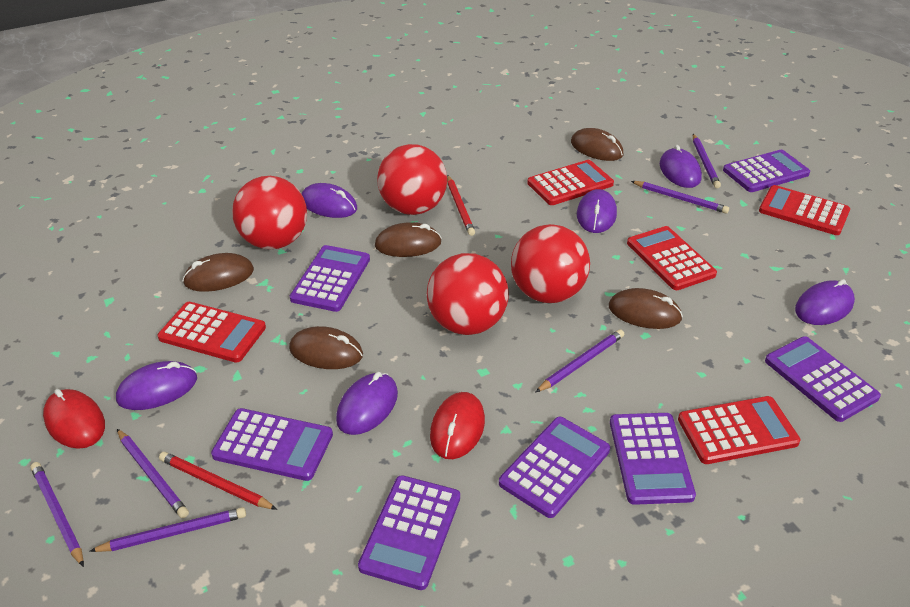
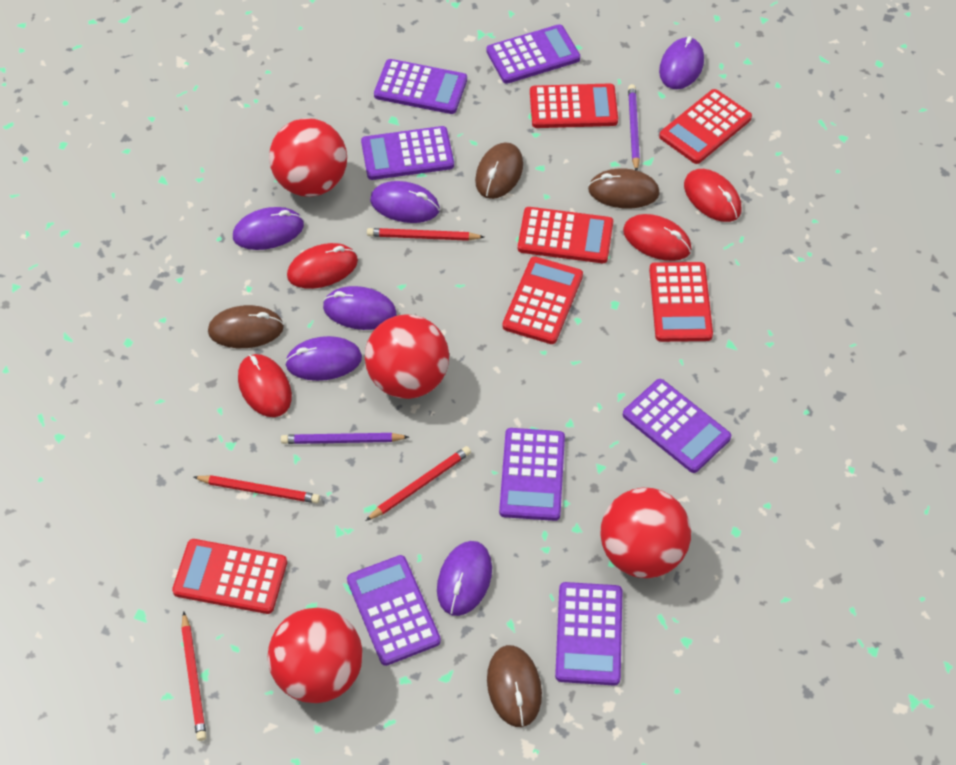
brown mouse: 5 -> 4
purple pencil: 6 -> 2
red calculator: 5 -> 6
red mouse: 2 -> 4
red pencil: 2 -> 4

